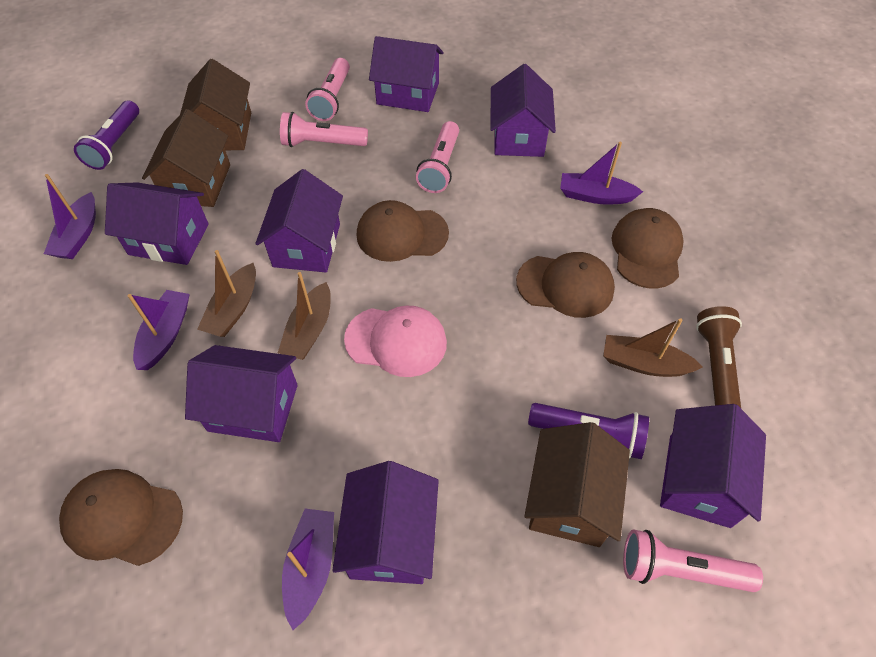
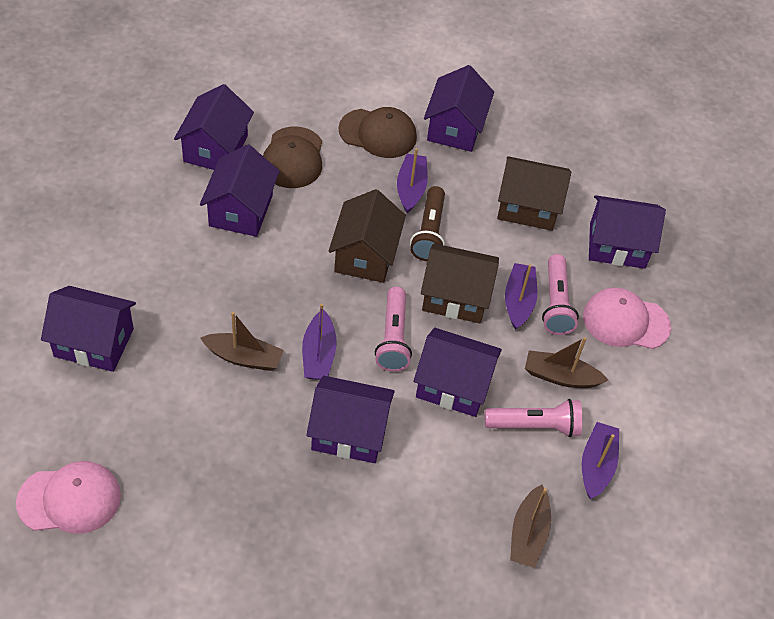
brown cap: 4 -> 2
pink cap: 1 -> 2
pink flashlight: 4 -> 3
purple flashlight: 2 -> 0

